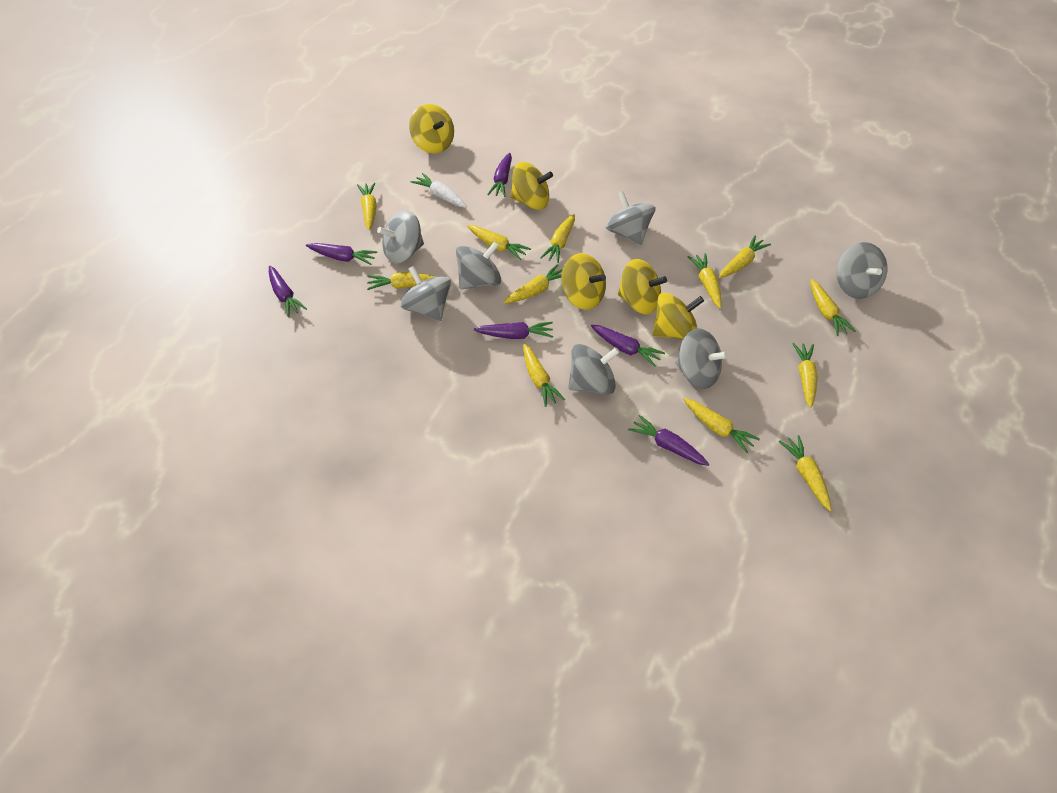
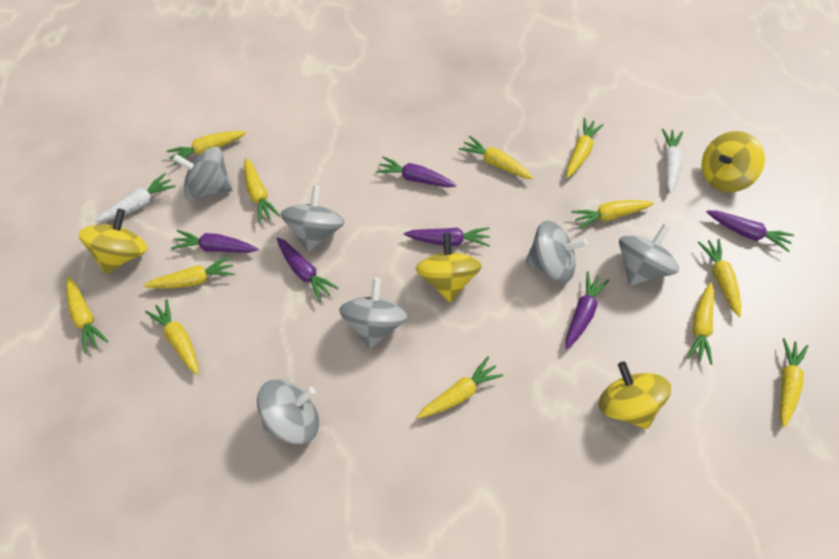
grey spinning top: 7 -> 6
white carrot: 1 -> 2
yellow spinning top: 5 -> 4

